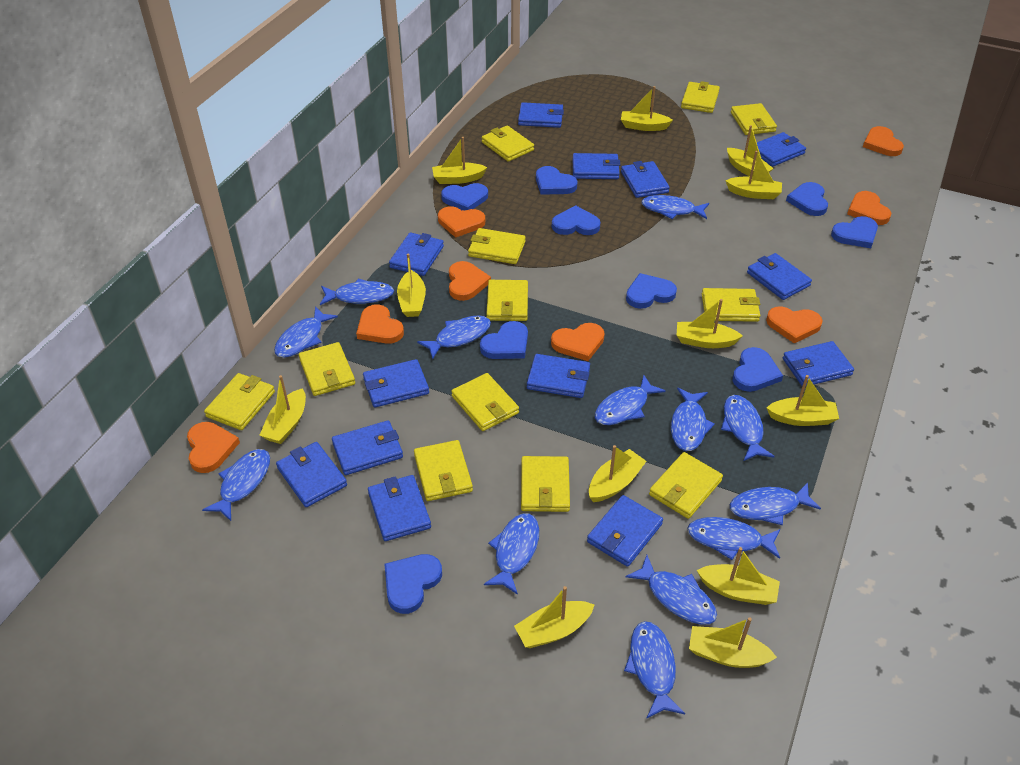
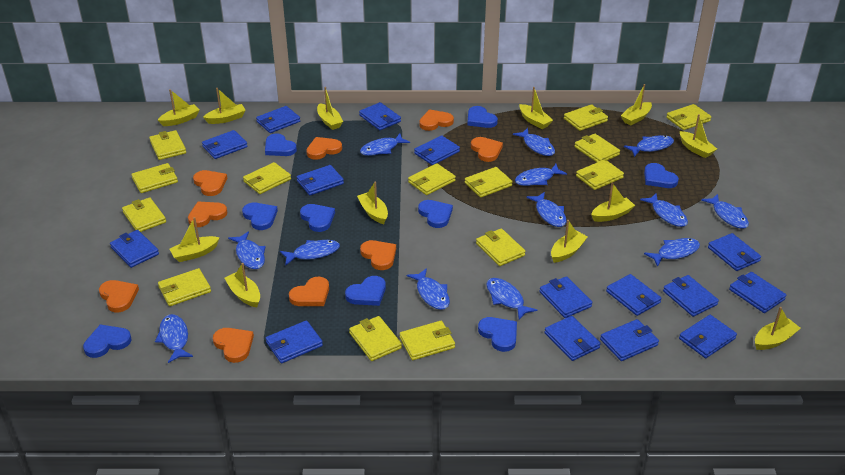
blue wallet: 13 -> 15
orange heart: 8 -> 9
yellow wallet: 12 -> 14

